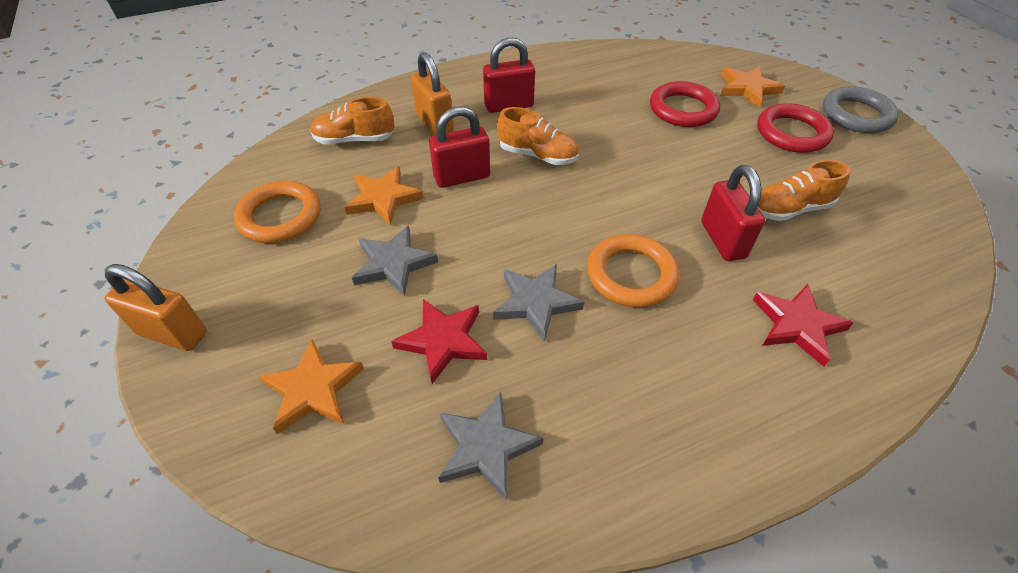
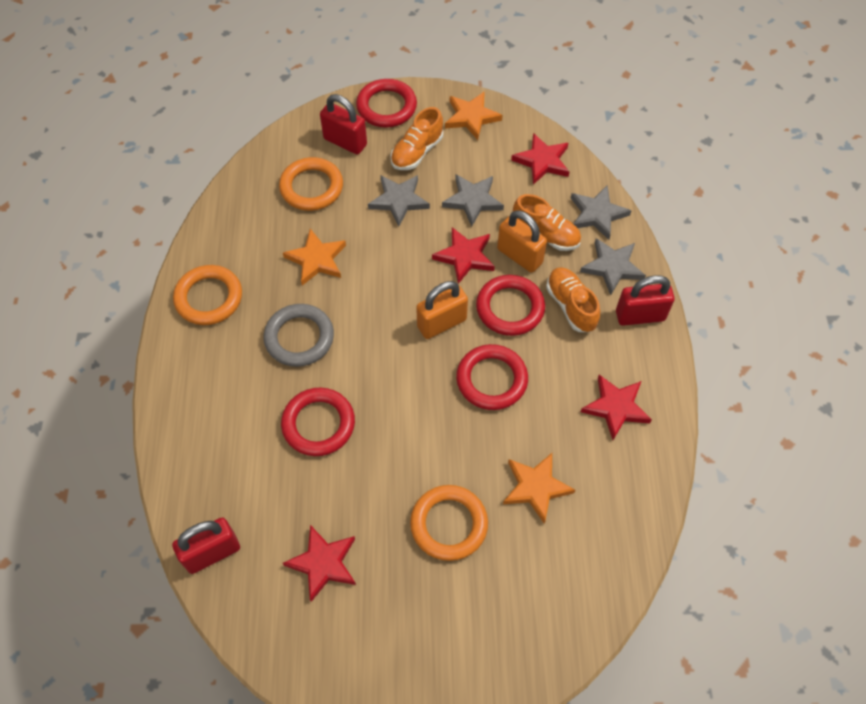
grey star: 3 -> 4
orange ring: 2 -> 3
red ring: 2 -> 4
red star: 2 -> 4

